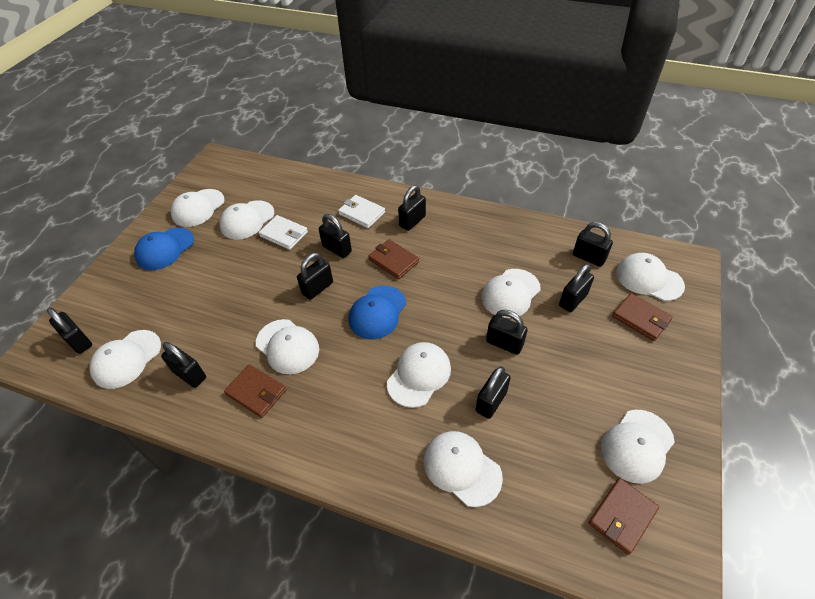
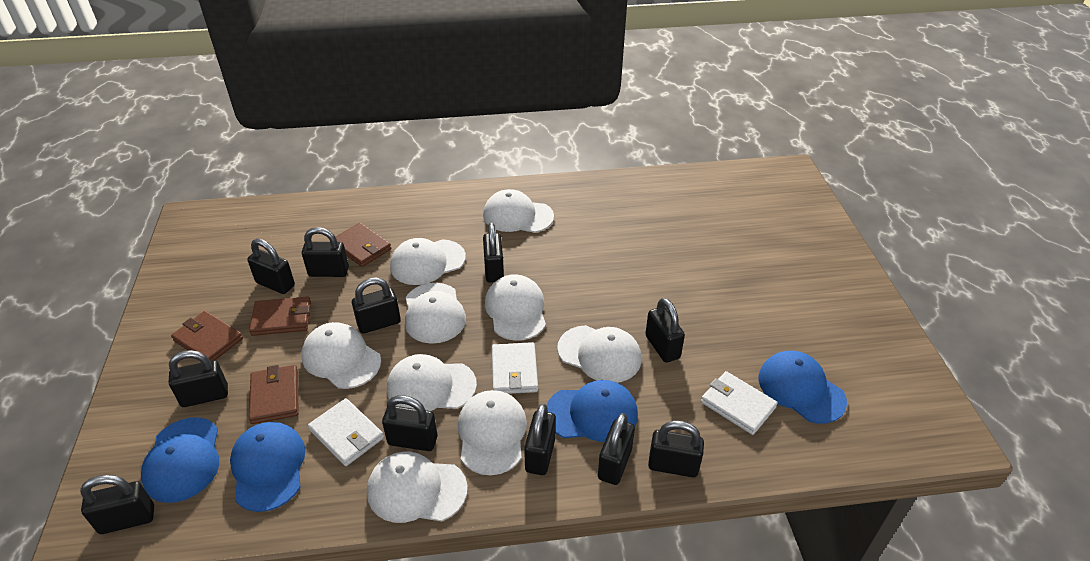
black padlock: 9 -> 11
blue cap: 2 -> 4
white wallet: 2 -> 3

